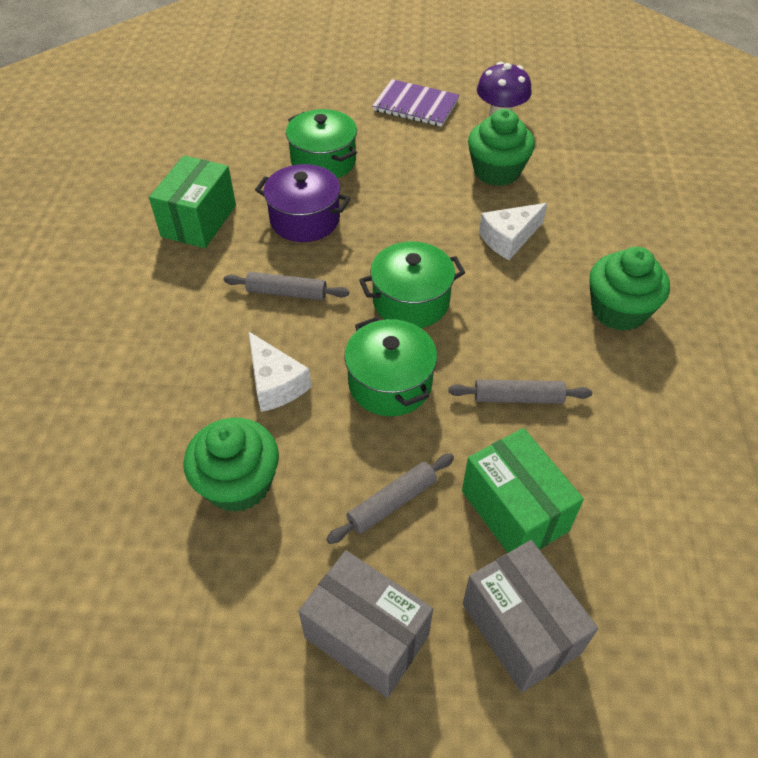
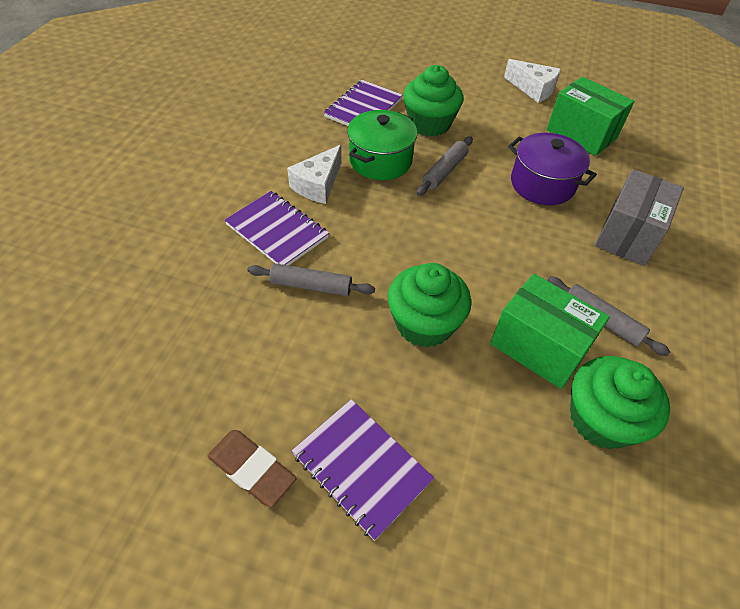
brown eraser: 0 -> 1
green pot: 3 -> 1
grey box: 2 -> 1
purple mushroom: 1 -> 0
purple notebook: 1 -> 3

